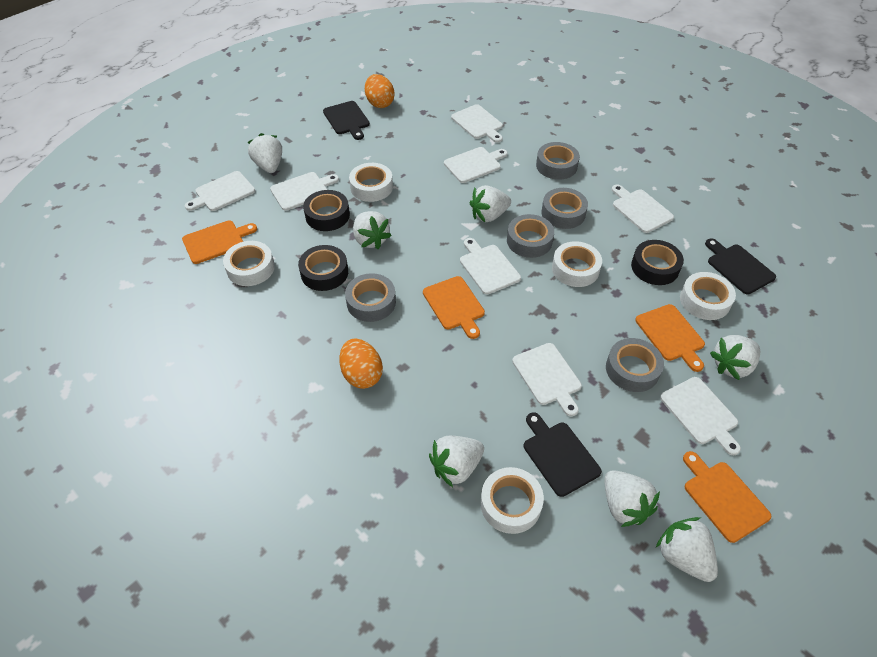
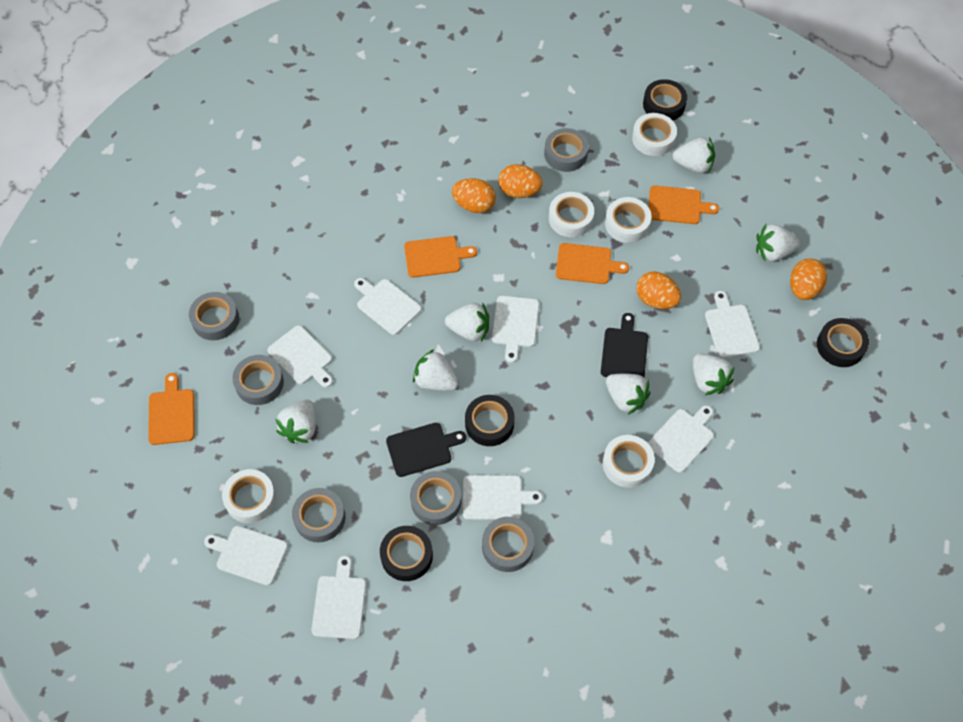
black cutting board: 3 -> 2
black tape: 3 -> 4
grey tape: 5 -> 6
orange egg: 2 -> 4

